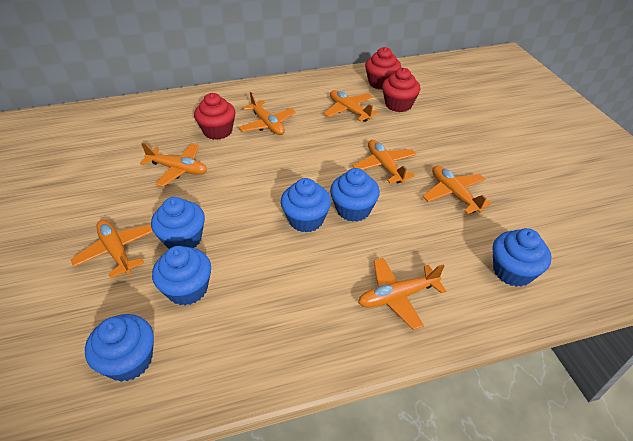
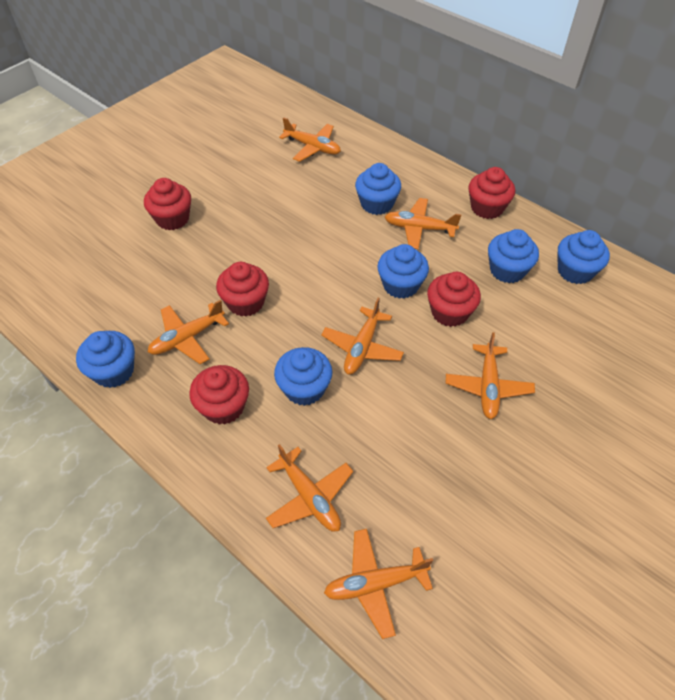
red cupcake: 3 -> 5

